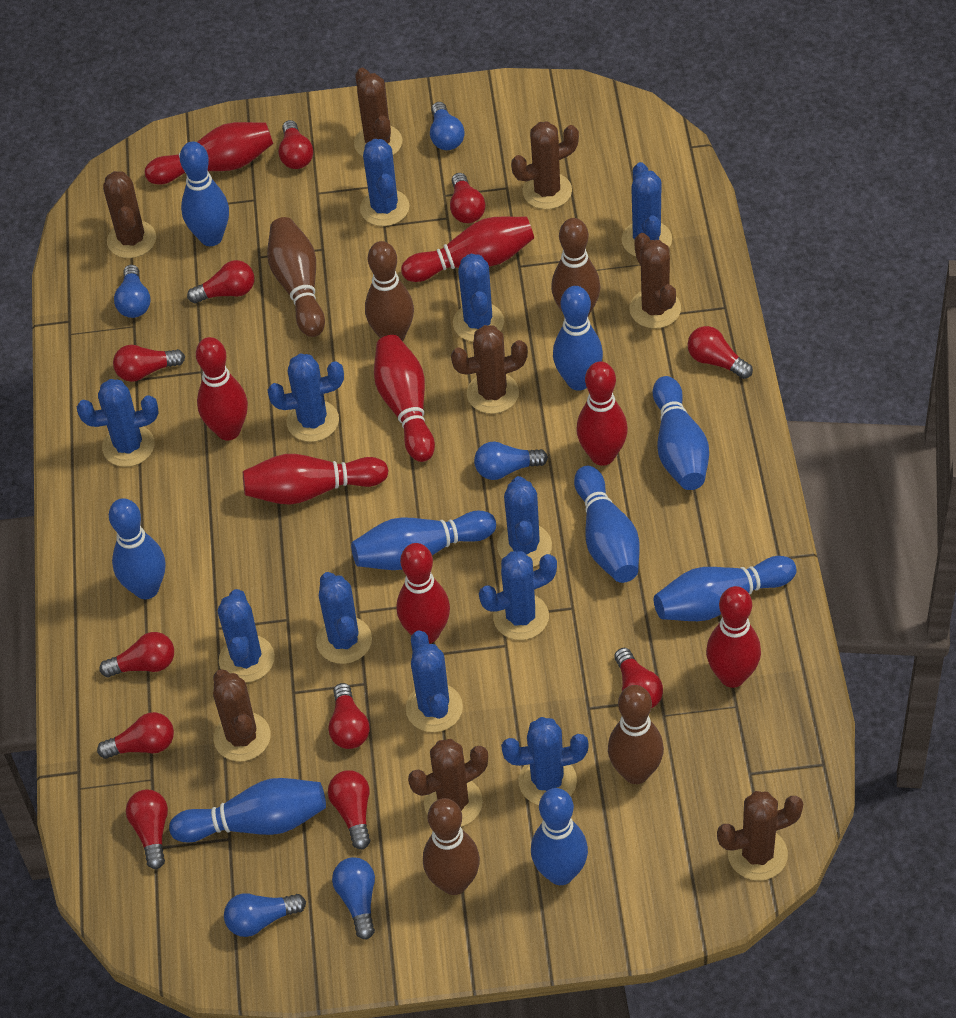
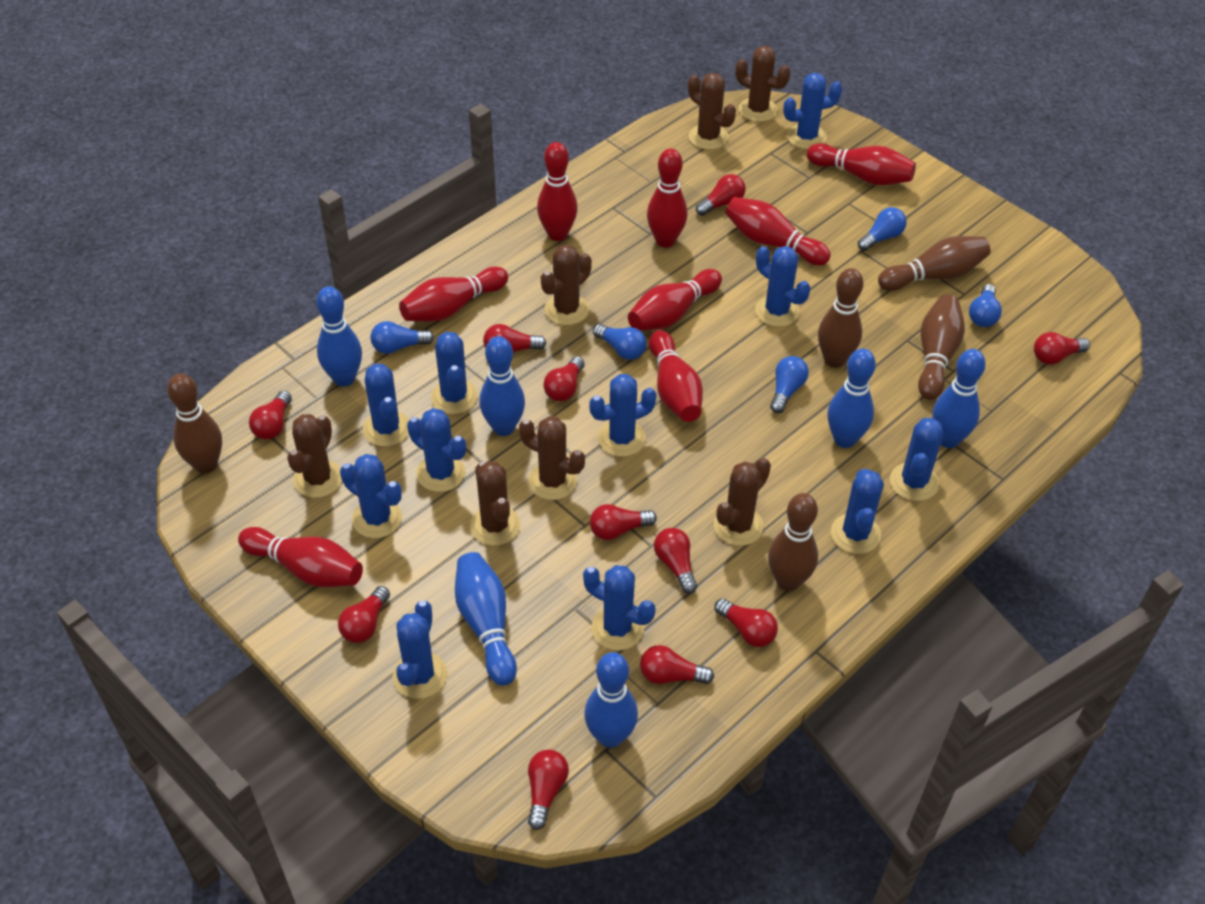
blue bowling pin: 9 -> 6
brown cactus: 8 -> 7

